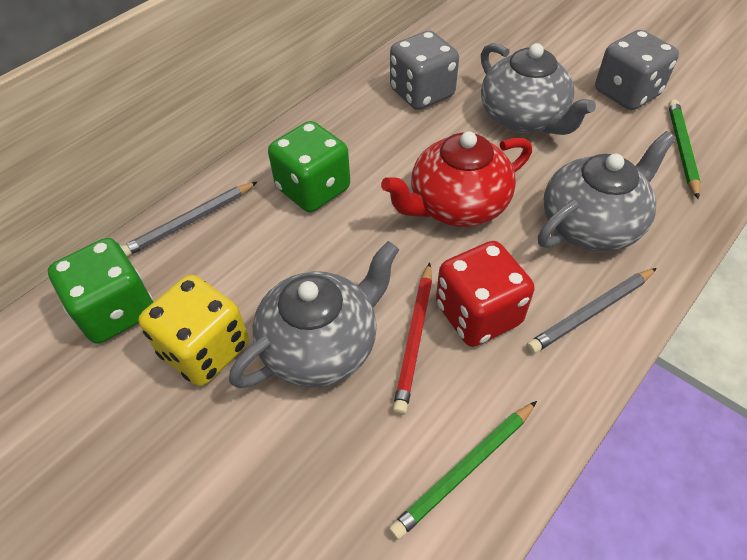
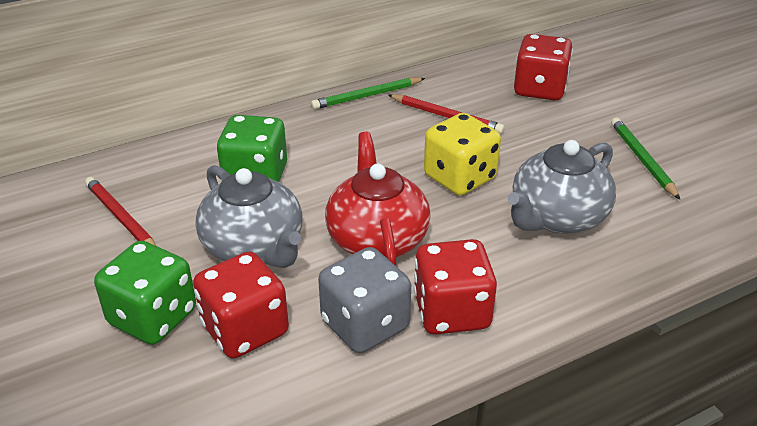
grey dice: 2 -> 1
grey pencil: 2 -> 0
grey teapot: 3 -> 2
red dice: 1 -> 3
red pencil: 1 -> 2

